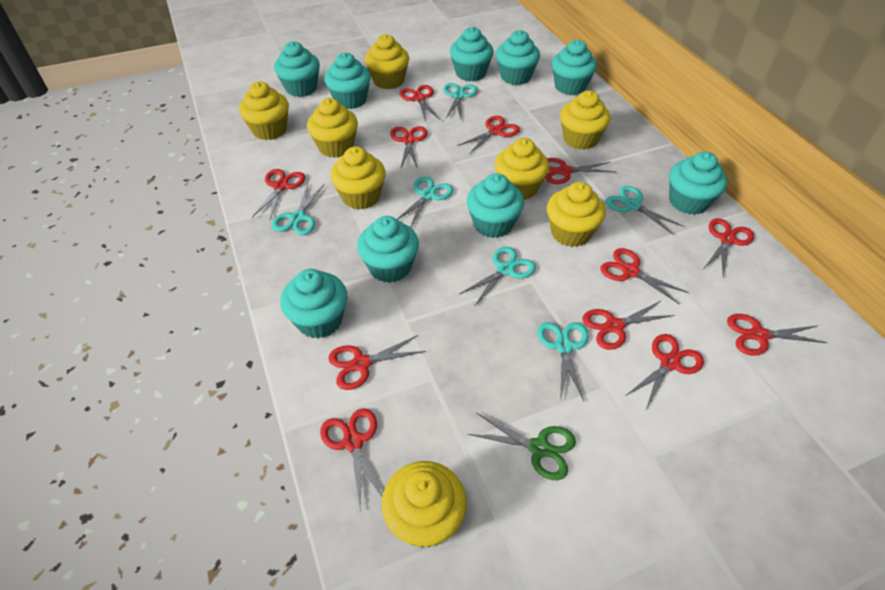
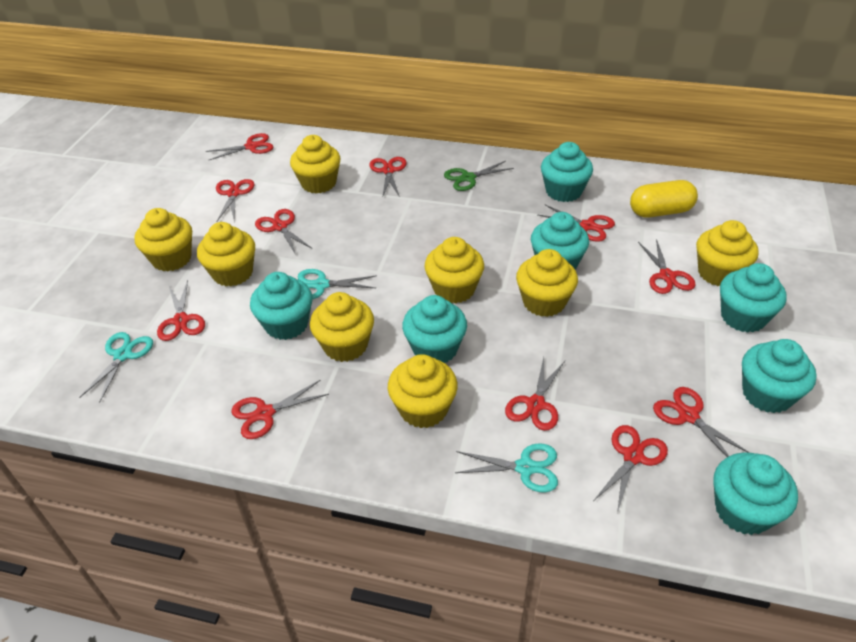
red scissors: 12 -> 11
turquoise cupcake: 9 -> 7
turquoise scissors: 6 -> 3
yellow capsule: 0 -> 1

